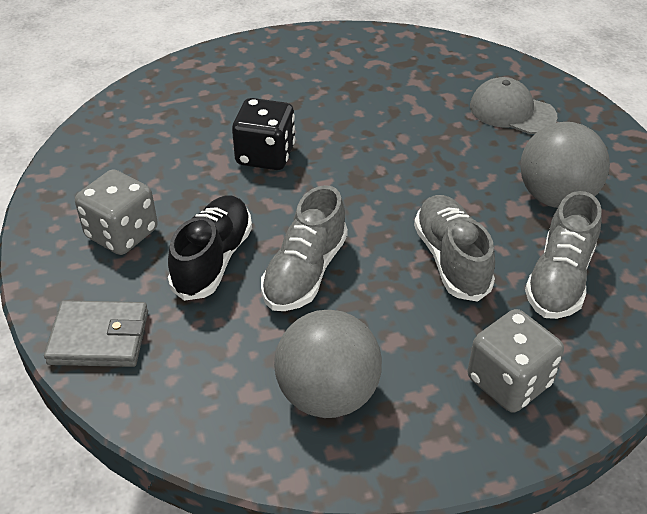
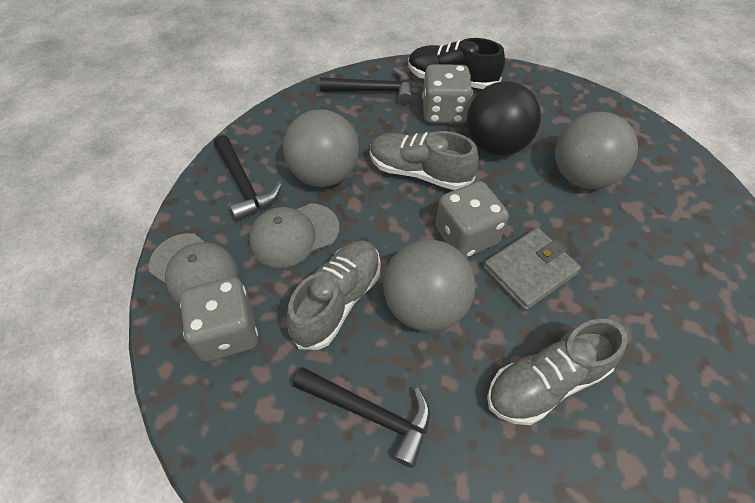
black ball: 0 -> 1
black dice: 1 -> 0
black hammer: 0 -> 3
grey ball: 2 -> 3
grey cap: 1 -> 2
grey dice: 2 -> 3

